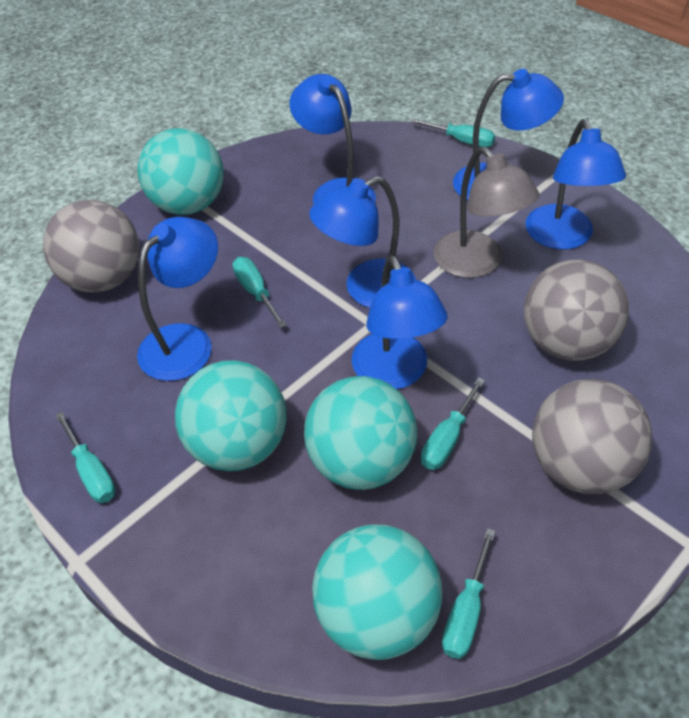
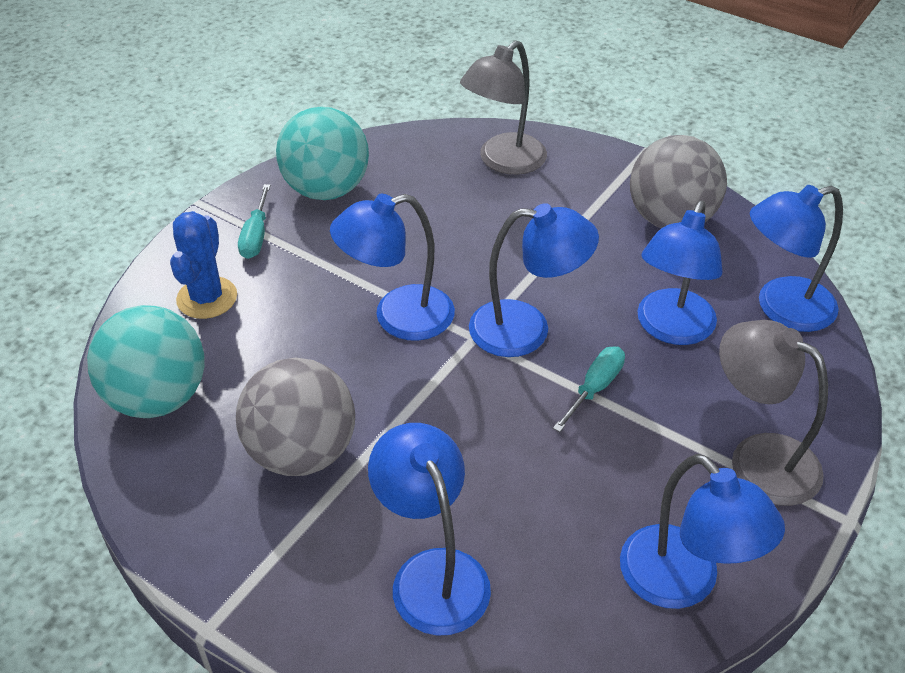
blue cactus: 0 -> 1
grey ball: 3 -> 2
grey lamp: 1 -> 2
turquoise ball: 4 -> 2
turquoise screwdriver: 5 -> 2

